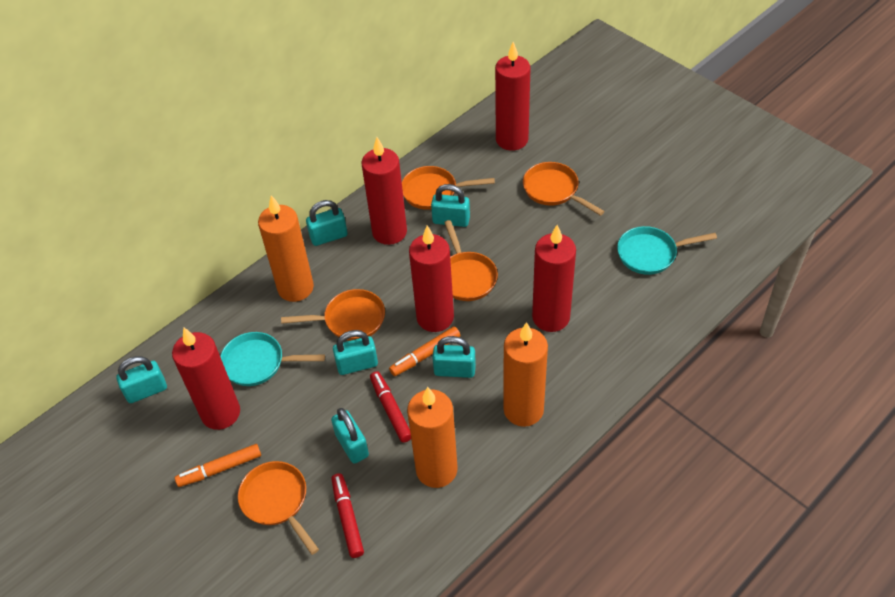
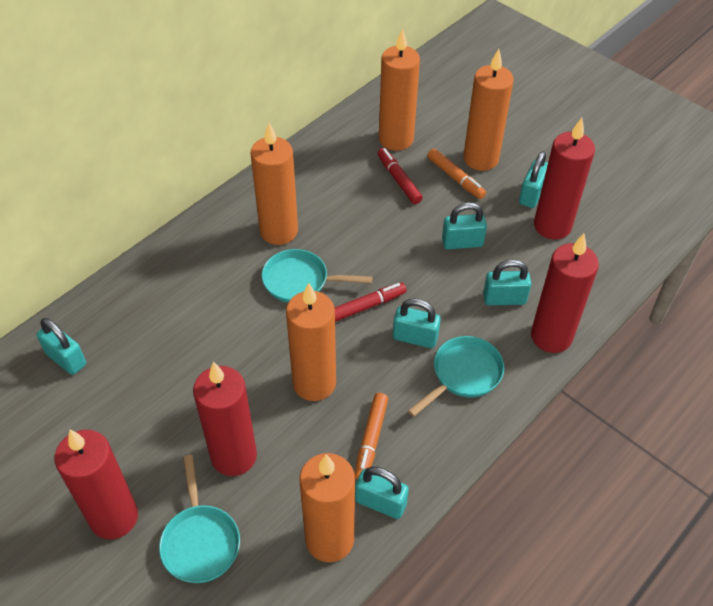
orange candle: 3 -> 5
orange pan: 5 -> 0
red candle: 5 -> 4
turquoise pan: 2 -> 3

